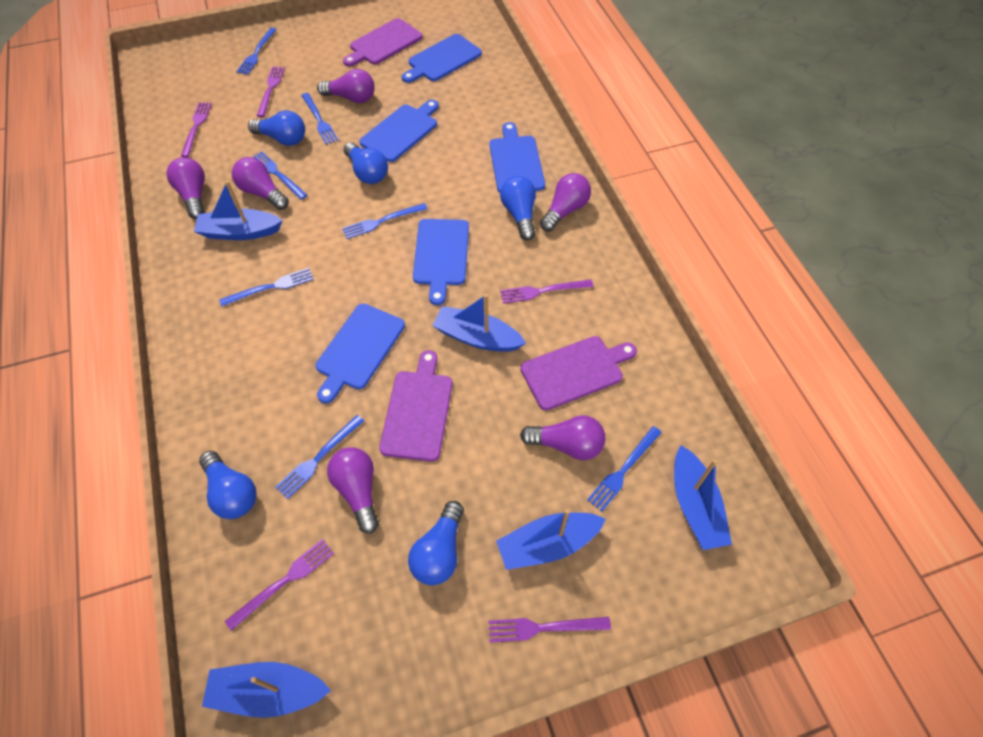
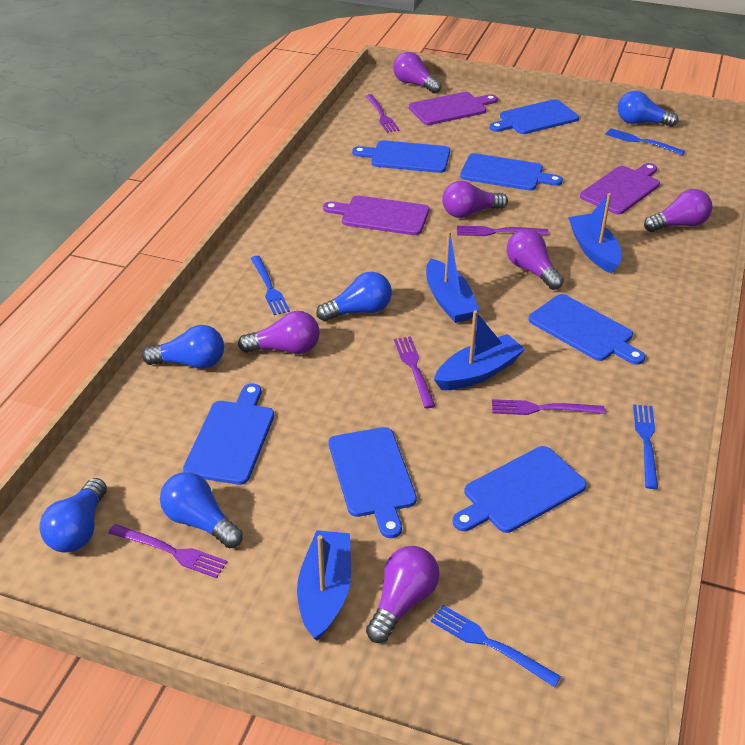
blue boat: 5 -> 4
blue cutting board: 5 -> 7
blue fork: 7 -> 4

